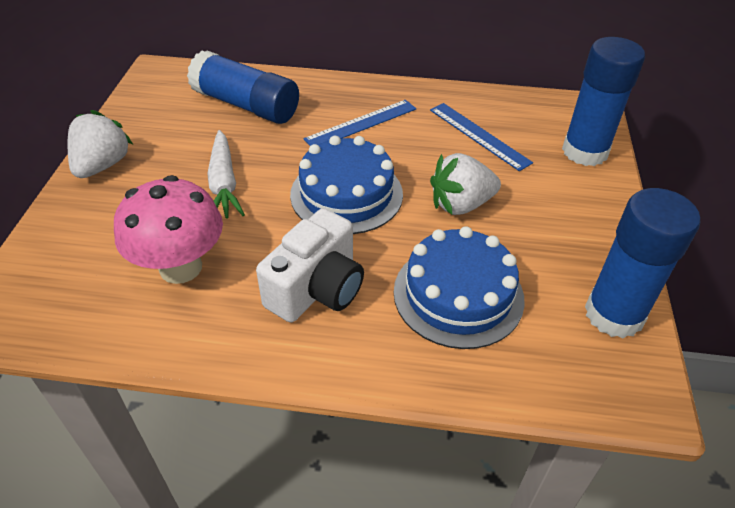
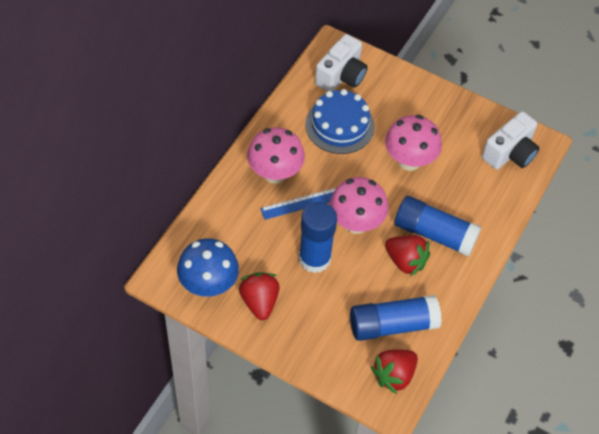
blue cake: 2 -> 1
blue mushroom: 0 -> 1
blue ruler: 2 -> 1
pink mushroom: 1 -> 3
red strawberry: 0 -> 3
white camera: 1 -> 2
white carrot: 1 -> 0
white strawberry: 2 -> 0

